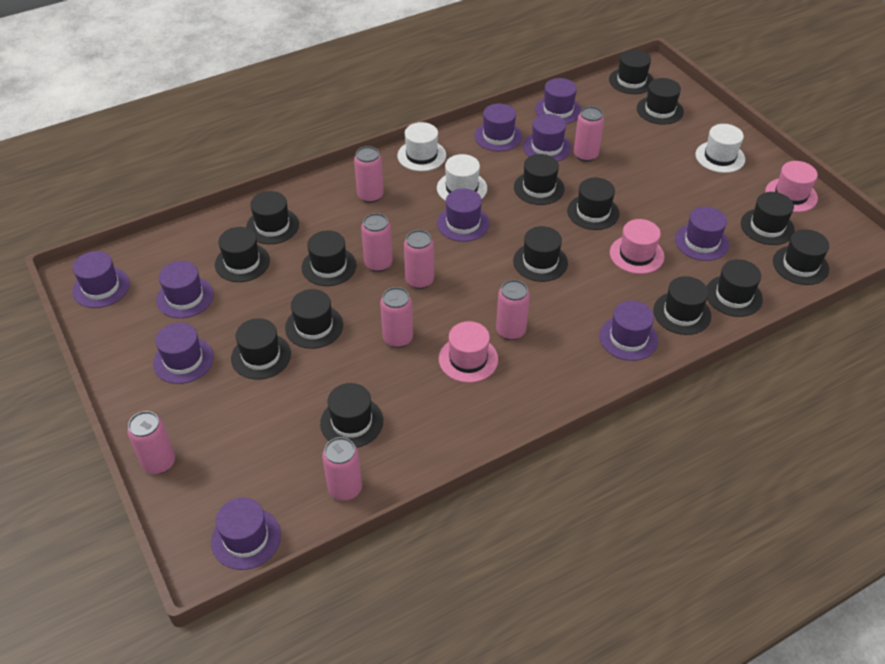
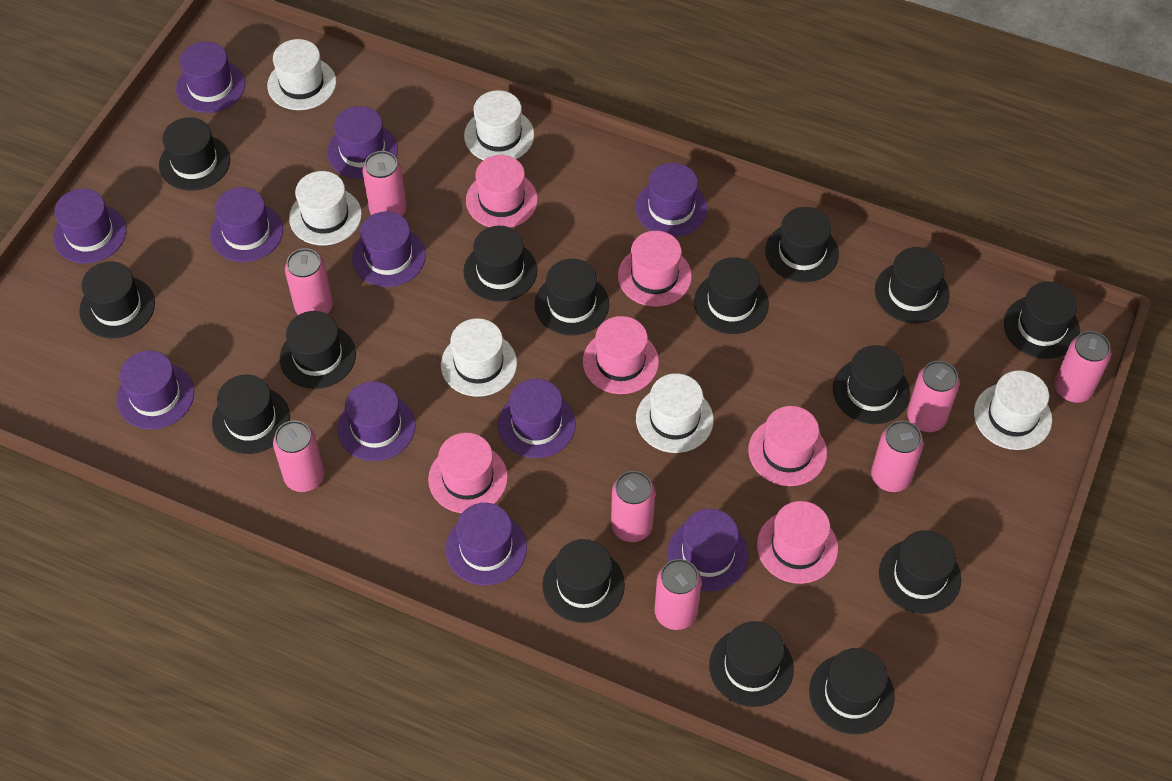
pink hat: 3 -> 6
purple hat: 10 -> 11
white hat: 3 -> 6

